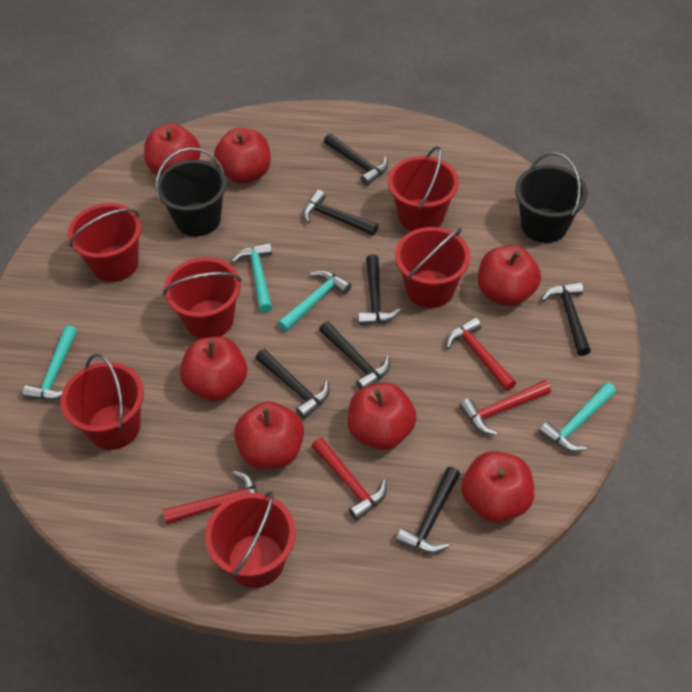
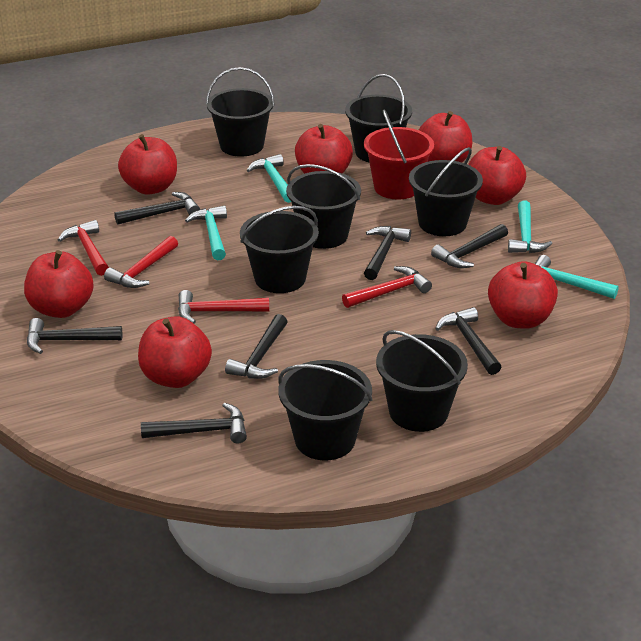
black bucket: 2 -> 7
red bucket: 6 -> 1

